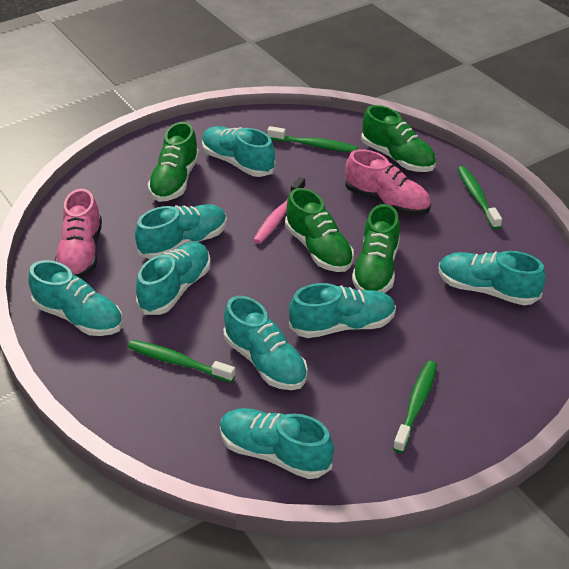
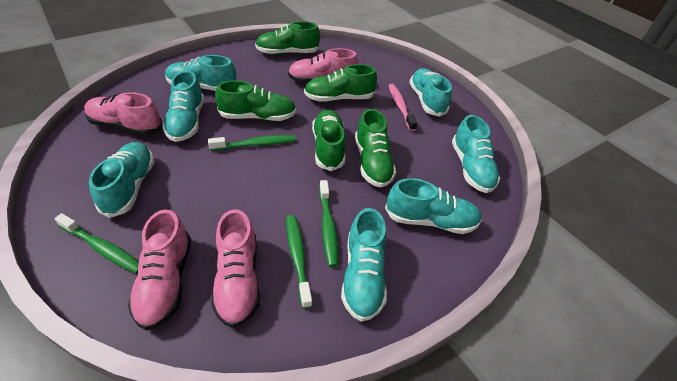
green shoe: 4 -> 5
pink shoe: 2 -> 4
turquoise shoe: 8 -> 7

